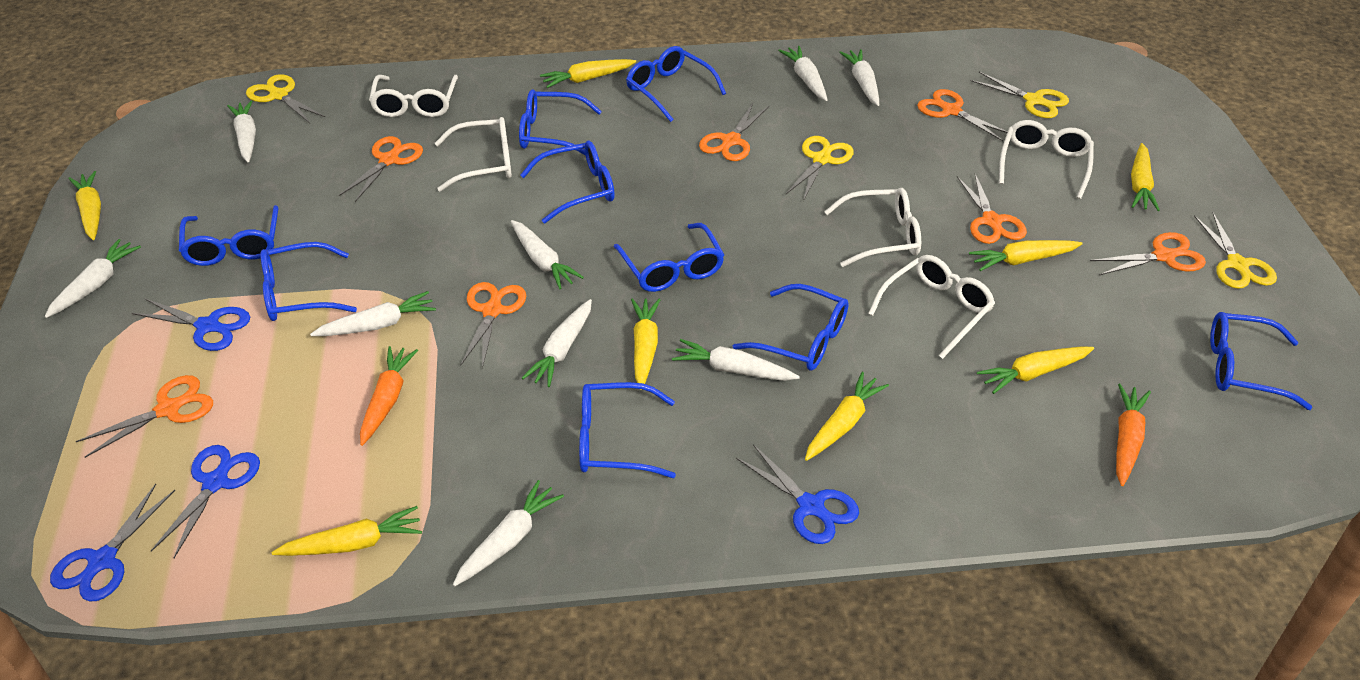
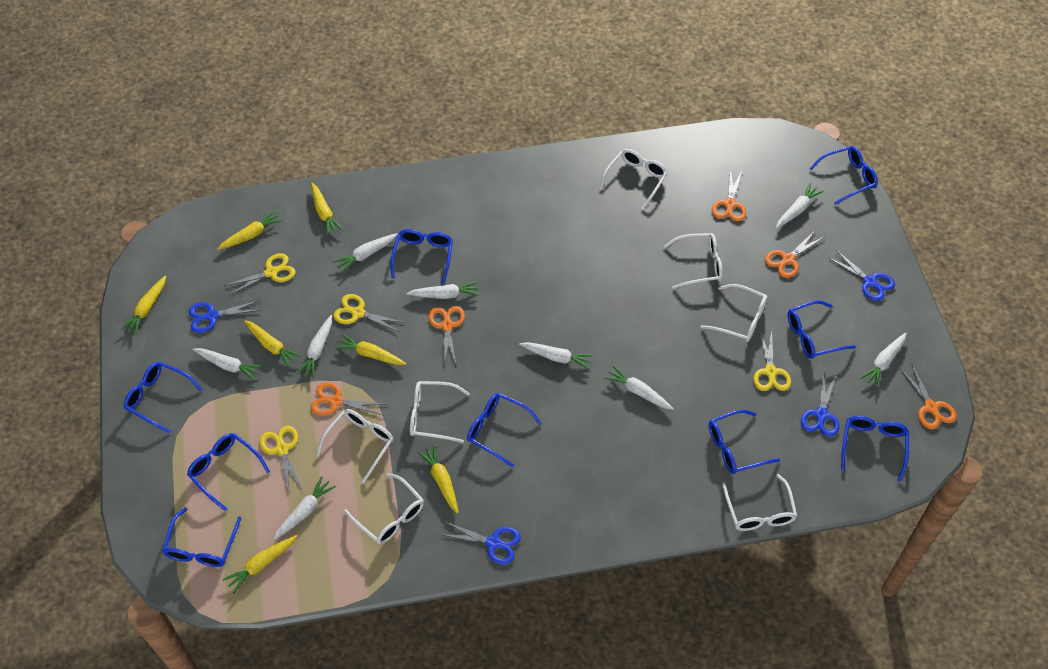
orange carrot: 2 -> 0
orange scissors: 7 -> 5
white glasses: 5 -> 7
yellow carrot: 8 -> 7

